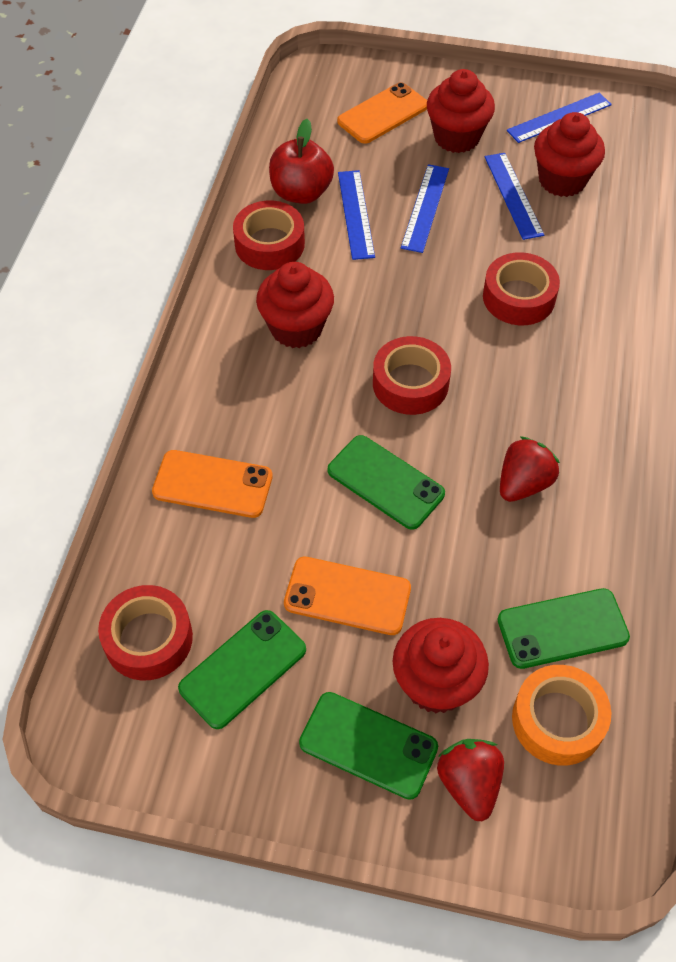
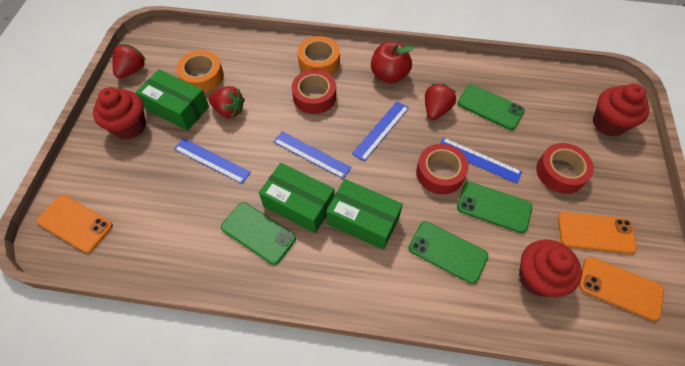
green box: 0 -> 3
orange tape: 1 -> 2
red cupcake: 4 -> 3
red strawberry: 2 -> 3
red tape: 4 -> 3

